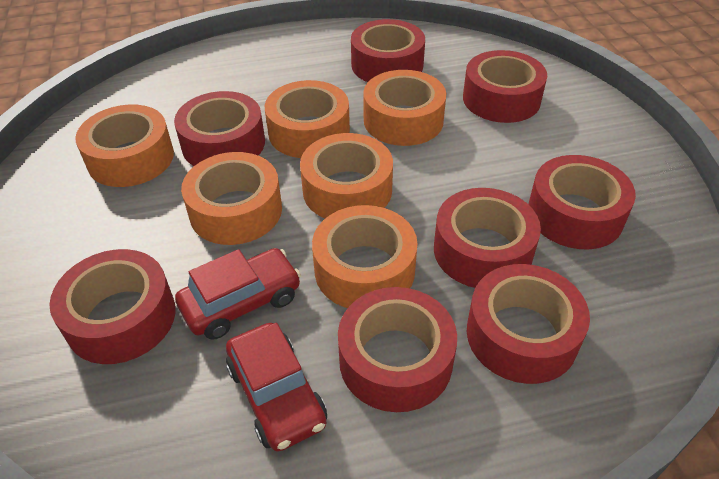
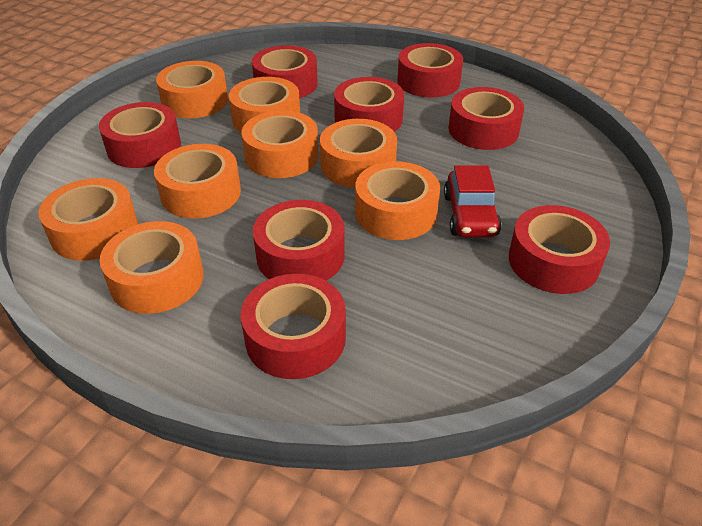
orange tape: 6 -> 8
red car: 2 -> 1

